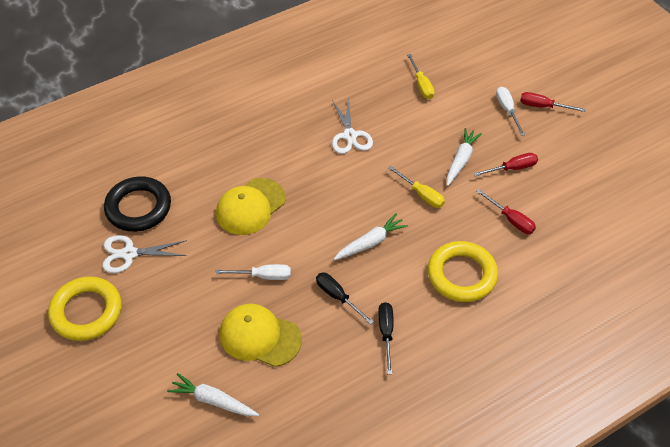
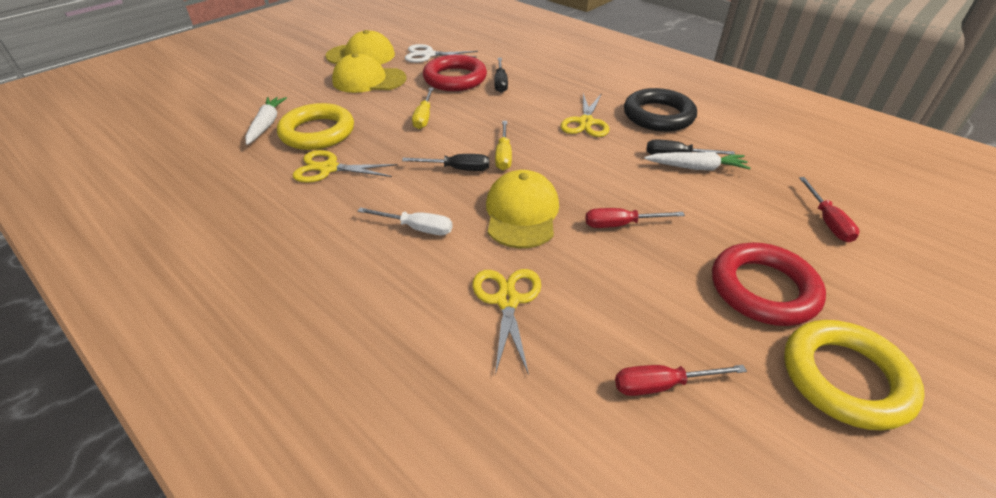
black screwdriver: 2 -> 3
red ring: 0 -> 2
white carrot: 3 -> 2
white scissors: 2 -> 1
white screwdriver: 2 -> 1
yellow cap: 2 -> 3
yellow scissors: 0 -> 3

